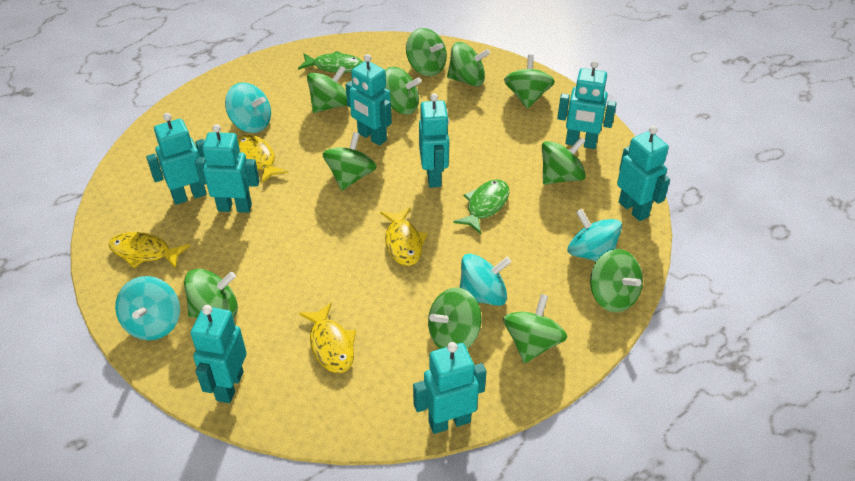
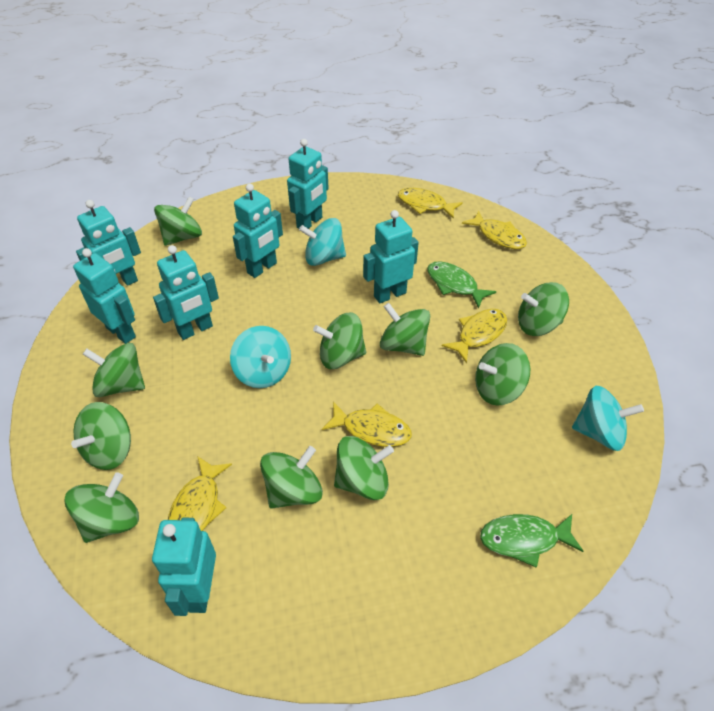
green spinning top: 11 -> 10
turquoise robot: 8 -> 7
turquoise spinning top: 4 -> 3
yellow fish: 4 -> 5

